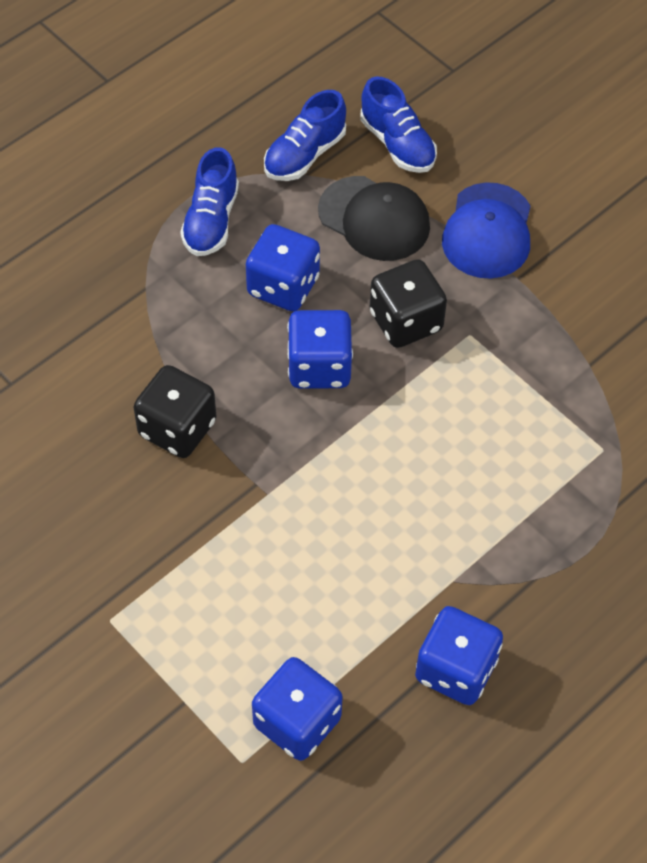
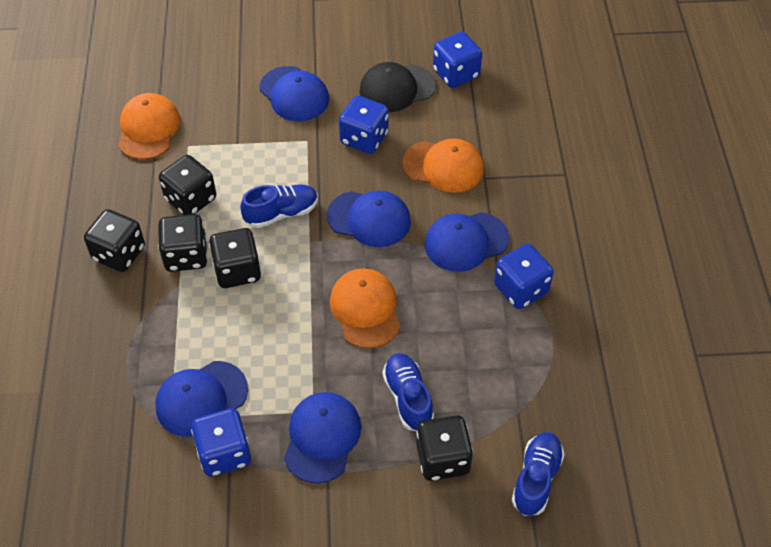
black dice: 2 -> 5
blue cap: 1 -> 5
orange cap: 0 -> 3

